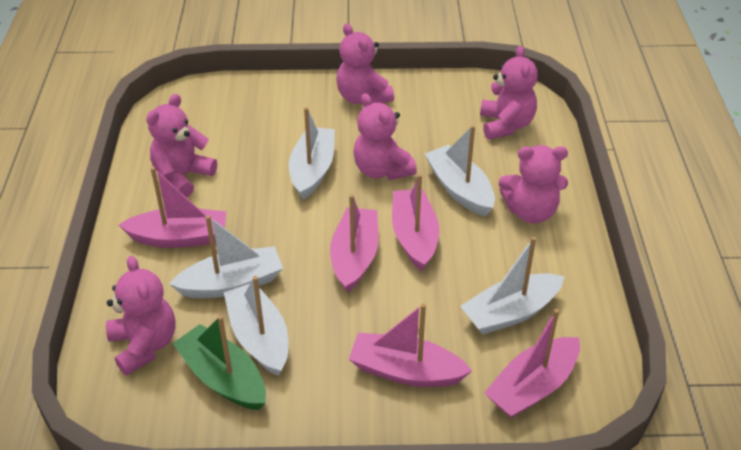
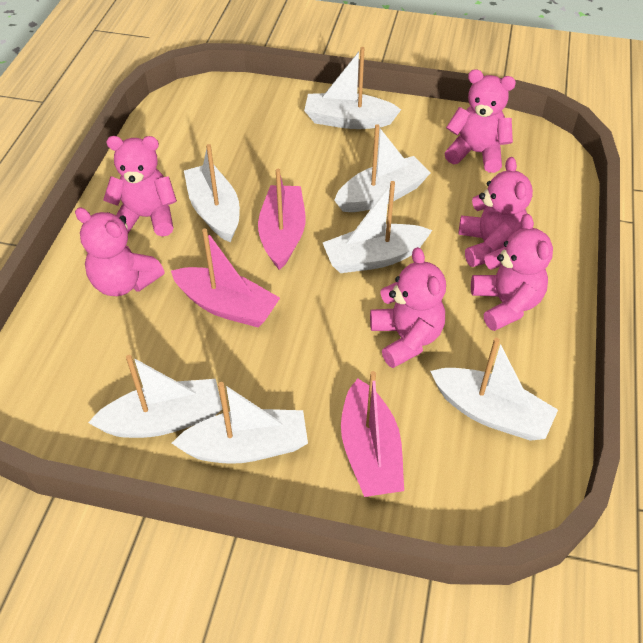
green boat: 1 -> 0
pink boat: 5 -> 3
white boat: 5 -> 7

